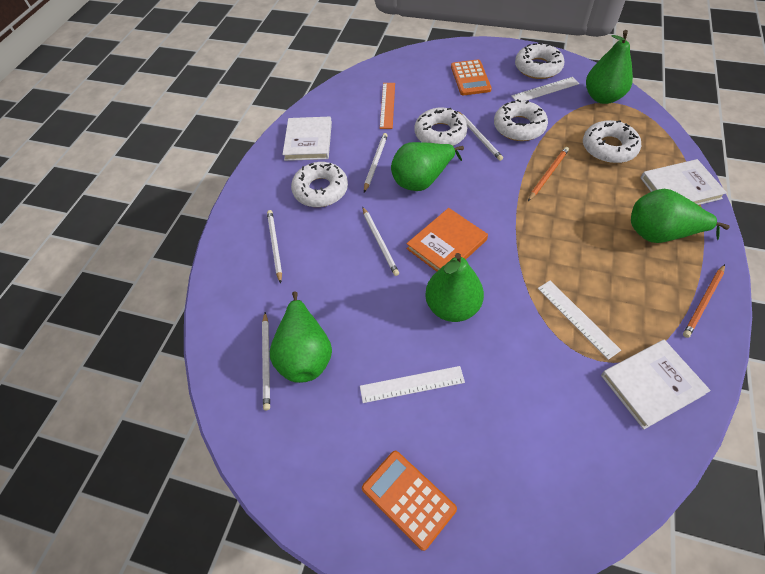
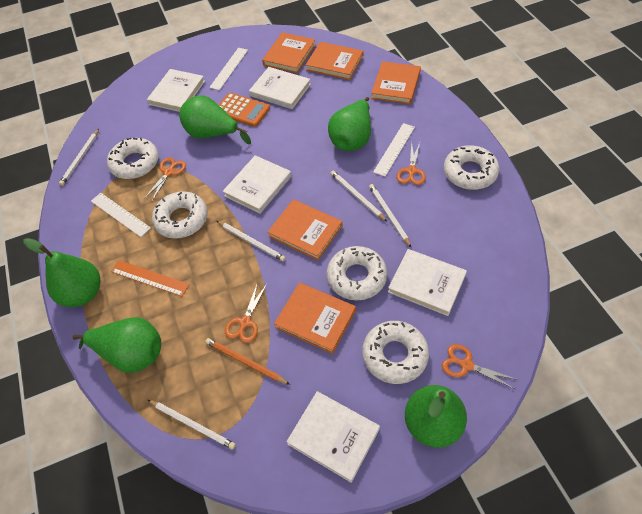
orange book: 1 -> 5
orange calculator: 2 -> 1
orange pencil: 2 -> 1
orange scissors: 0 -> 4
white book: 3 -> 5

